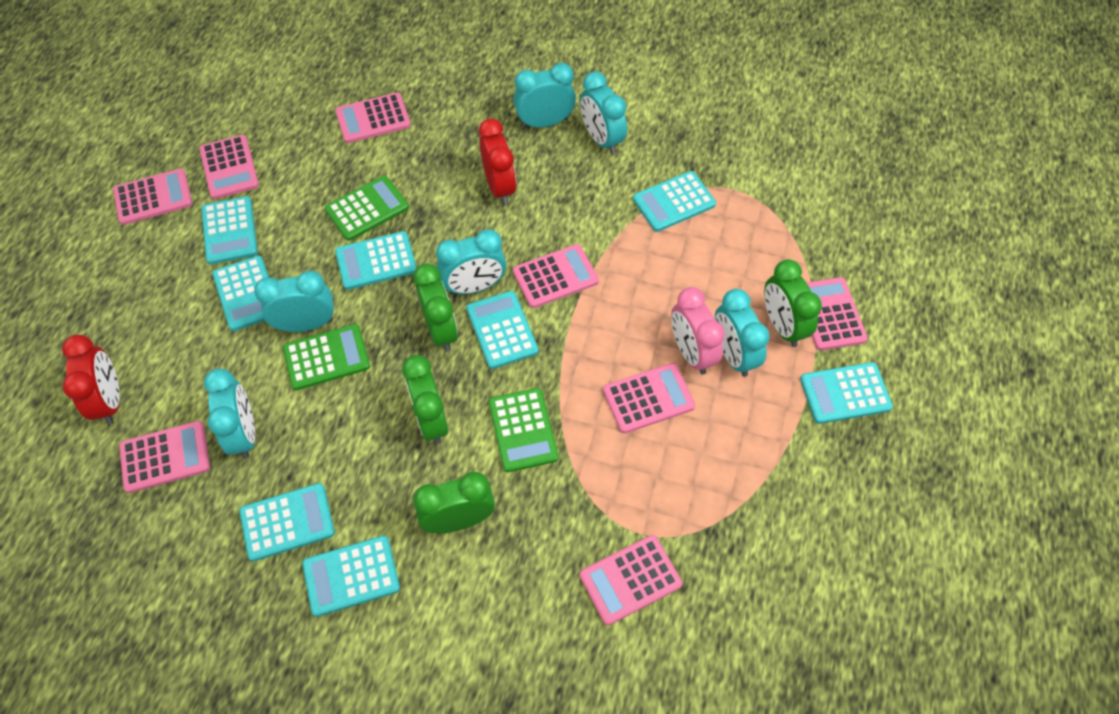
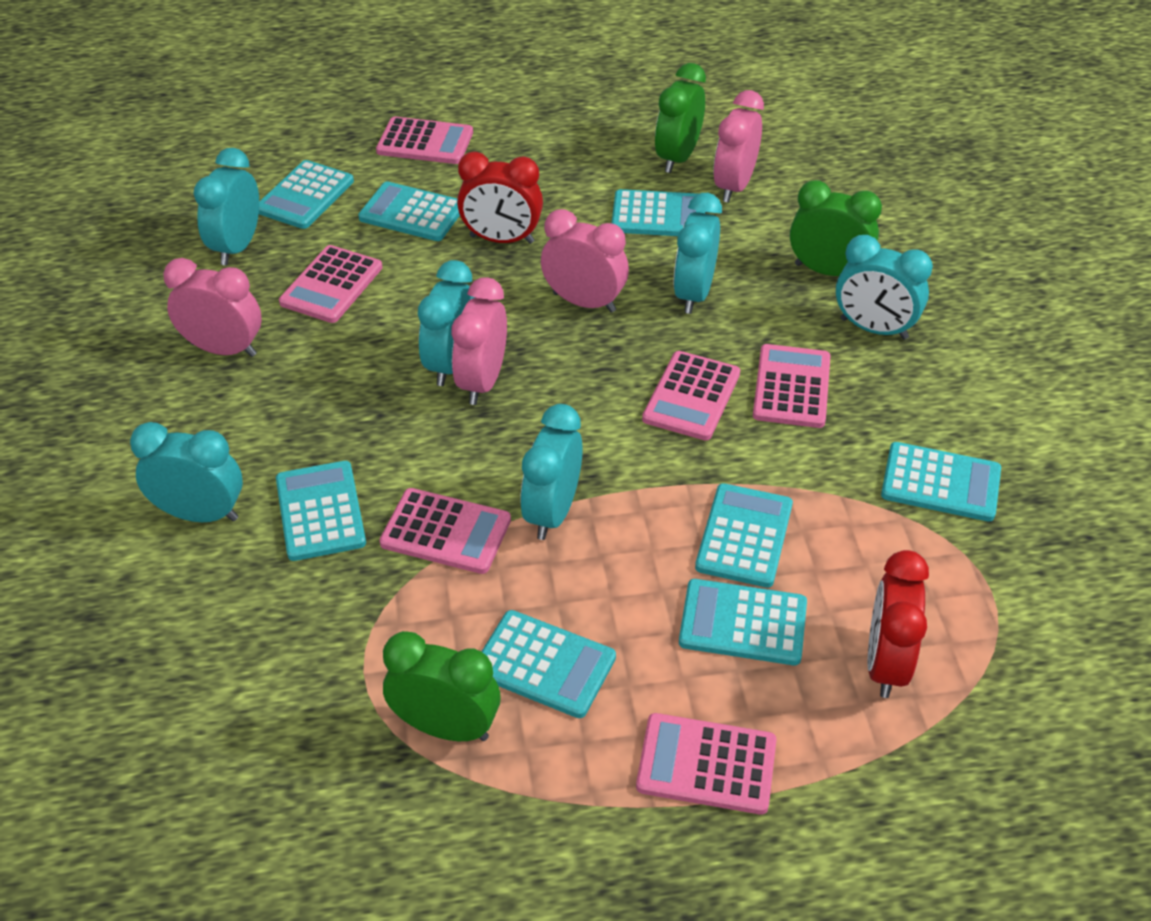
green calculator: 3 -> 0
green clock: 4 -> 3
pink calculator: 8 -> 6
pink clock: 1 -> 4

